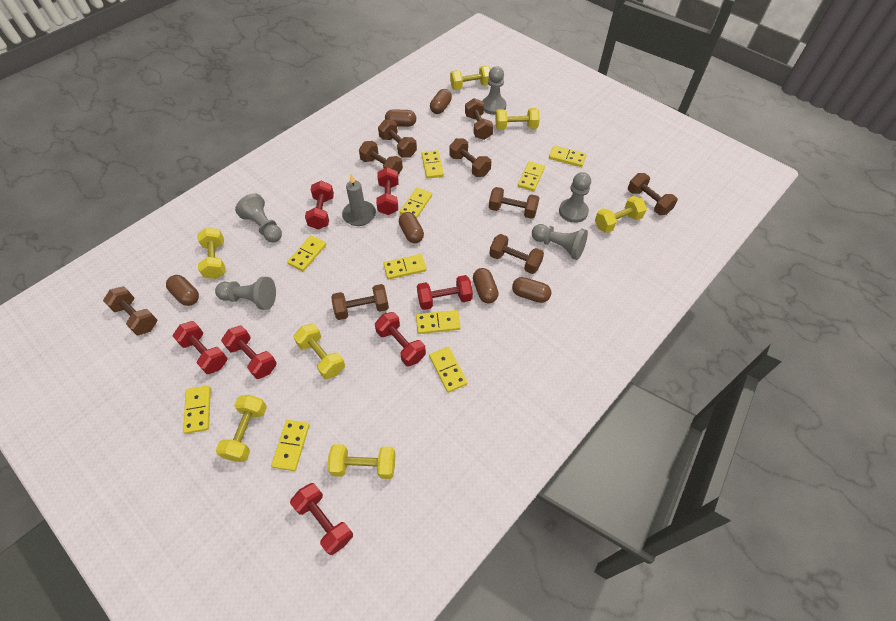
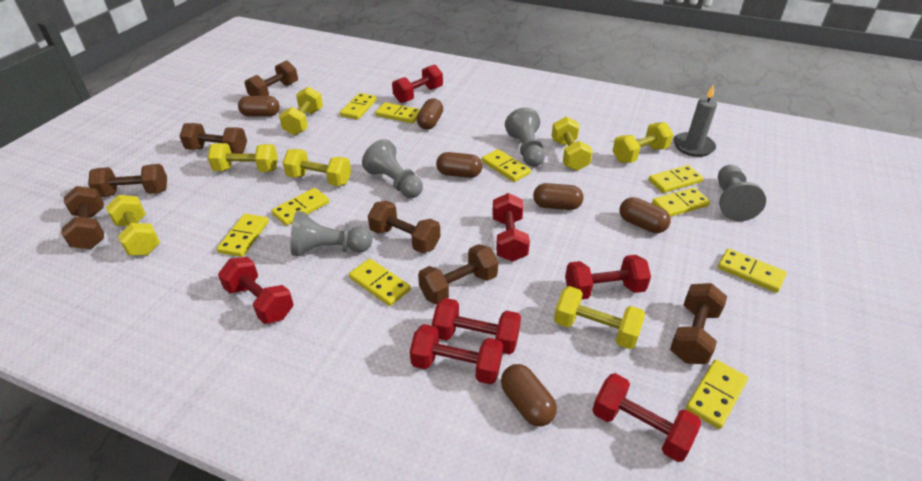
brown dumbbell: 9 -> 7
grey pawn: 5 -> 4

